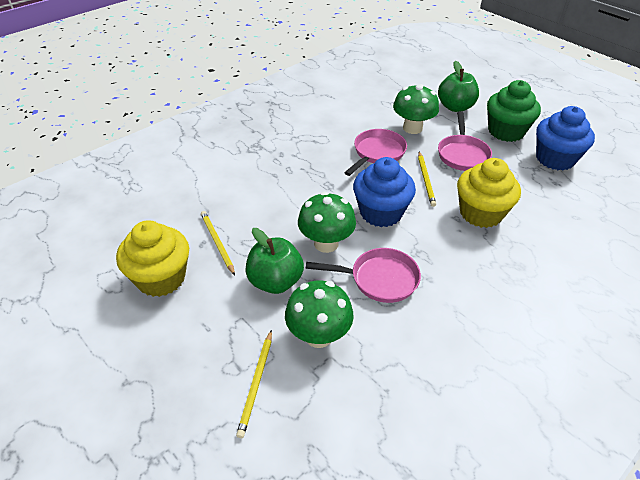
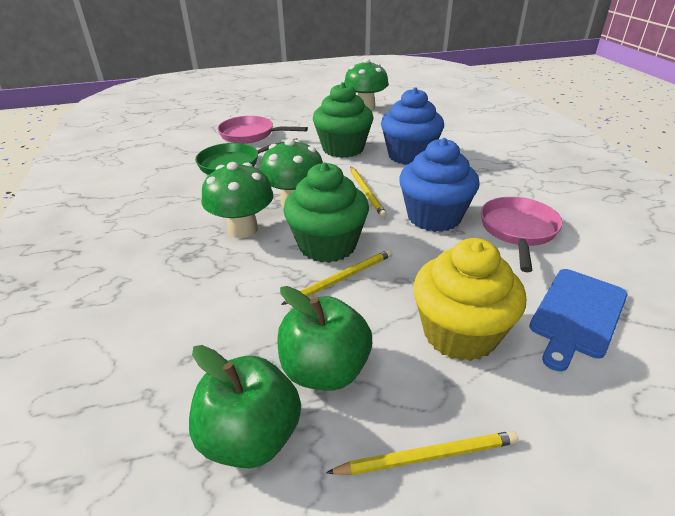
blue cutting board: 0 -> 1
green cupcake: 1 -> 2
green pan: 0 -> 1
pink pan: 3 -> 2
yellow cupcake: 2 -> 1

